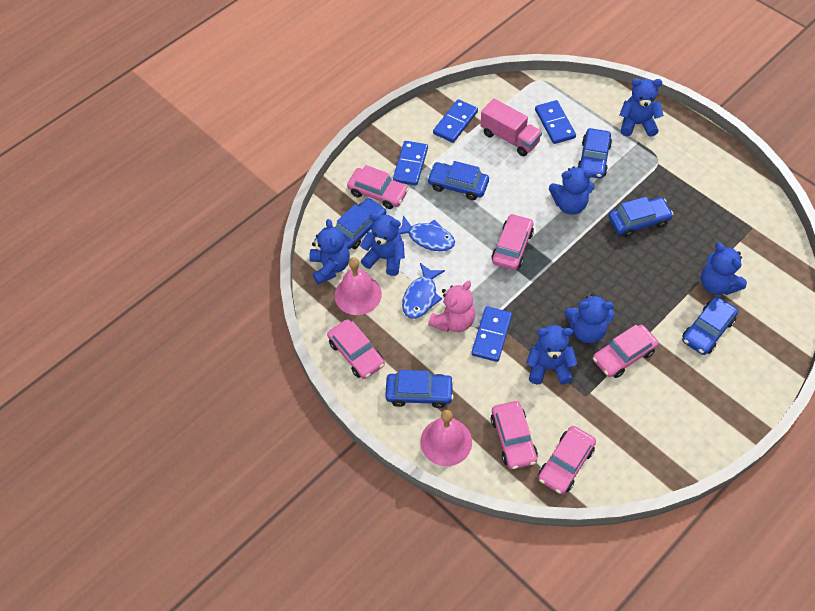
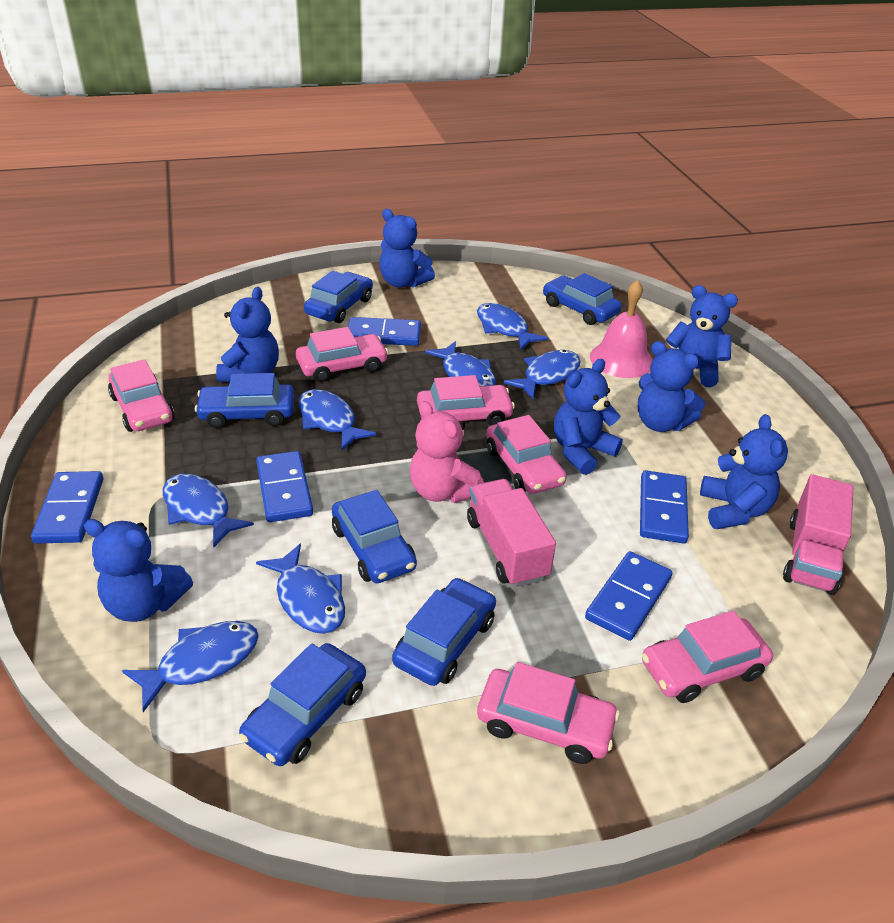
blue domino: 4 -> 5
blue fish: 2 -> 7
pink bell: 2 -> 1
pink truck: 1 -> 2

